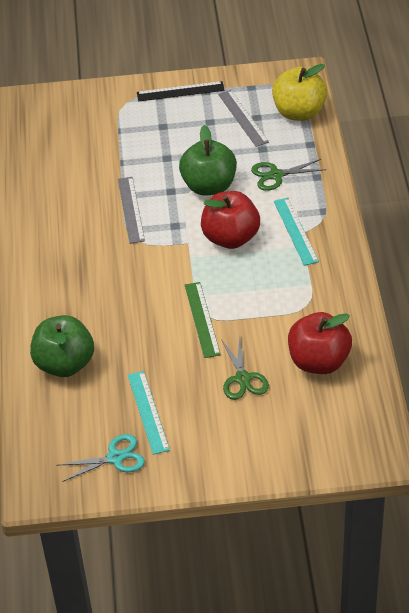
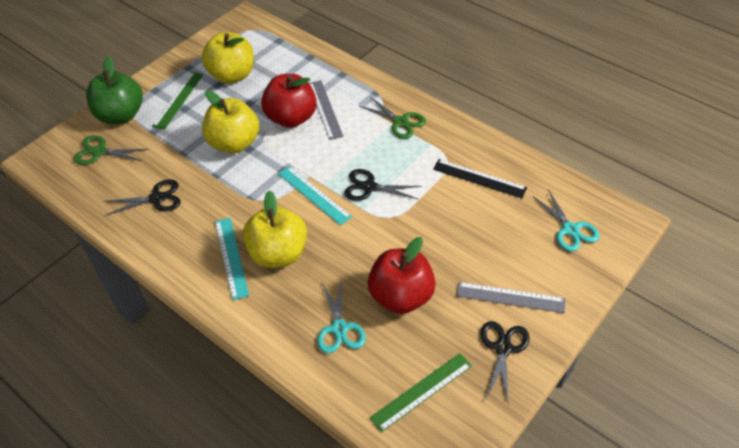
black scissors: 0 -> 3
green apple: 2 -> 1
green ruler: 1 -> 2
turquoise scissors: 1 -> 2
yellow apple: 1 -> 3

